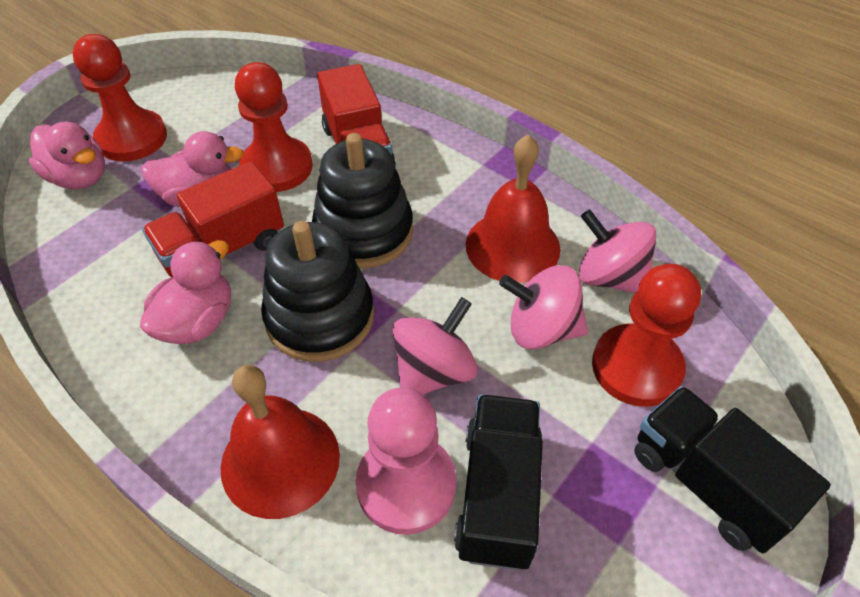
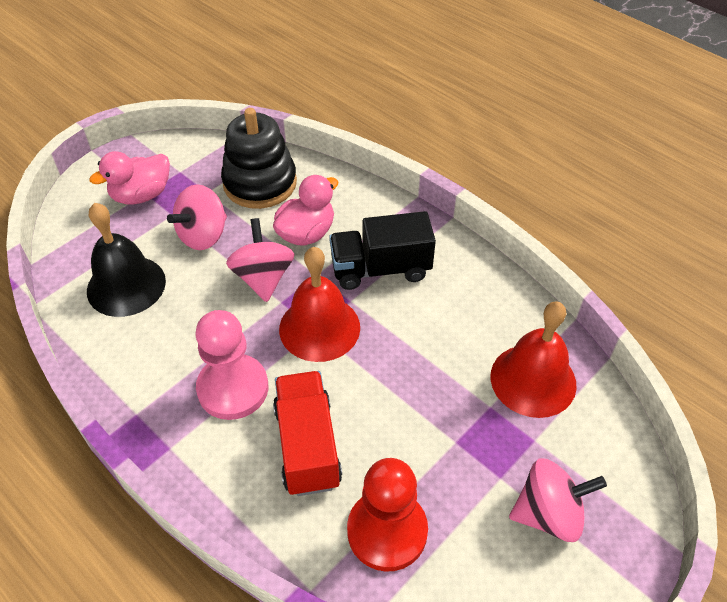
black bell: 0 -> 1
black stacking toy: 2 -> 1
black truck: 2 -> 1
pink duck: 3 -> 2
red pawn: 3 -> 1
red truck: 2 -> 1

